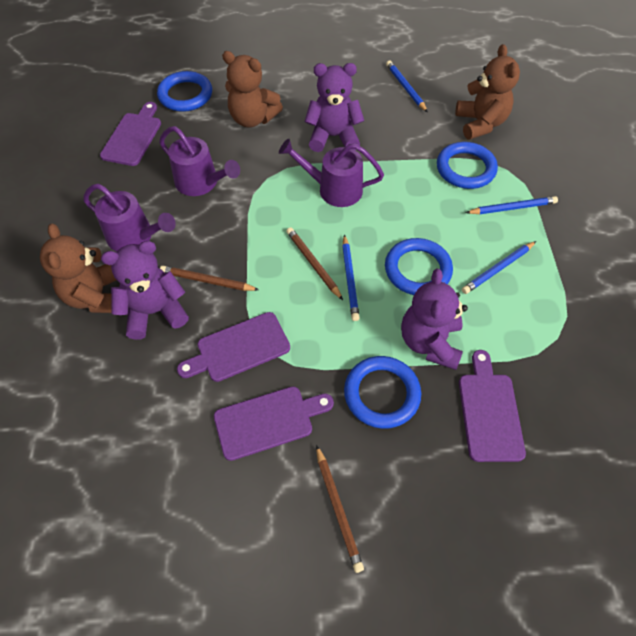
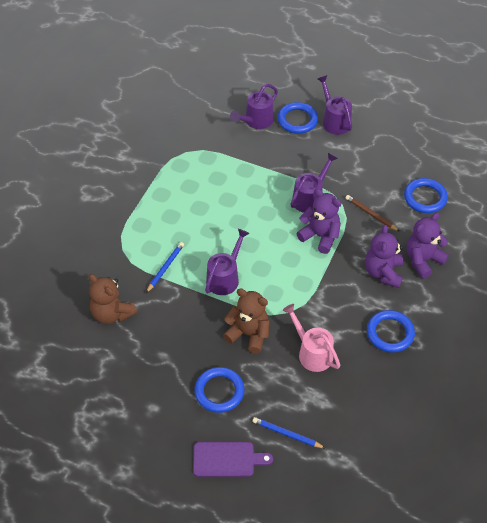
blue pencil: 4 -> 2
brown pencil: 3 -> 1
brown teddy bear: 3 -> 2
pink watering can: 0 -> 1
purple cutting board: 4 -> 1
purple watering can: 3 -> 4

